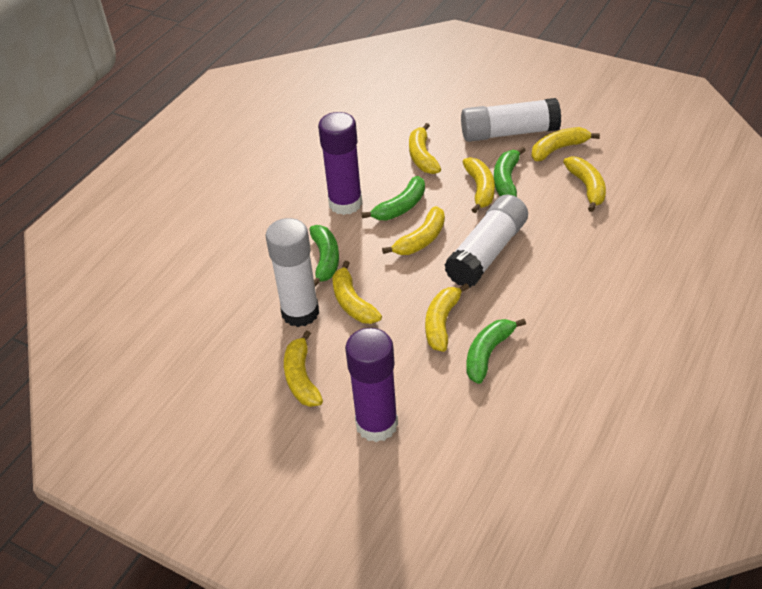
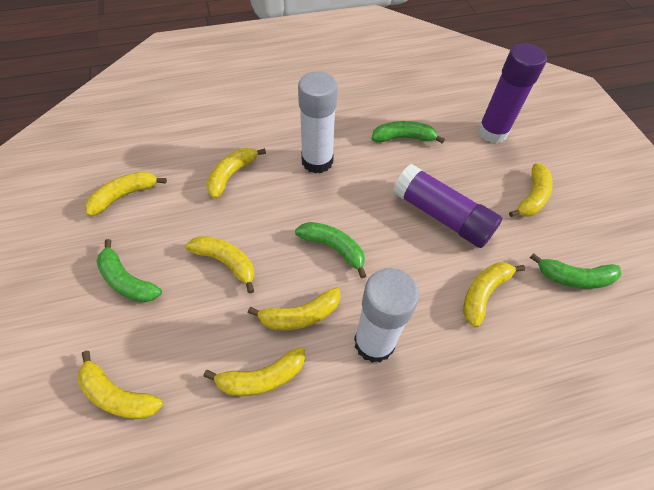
white glue stick: 3 -> 2

